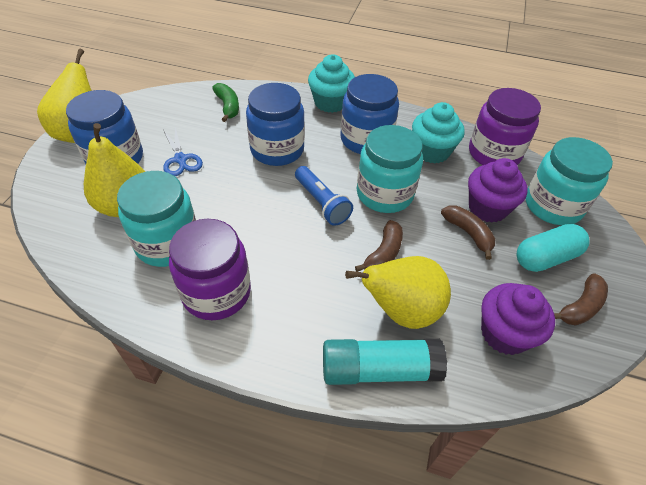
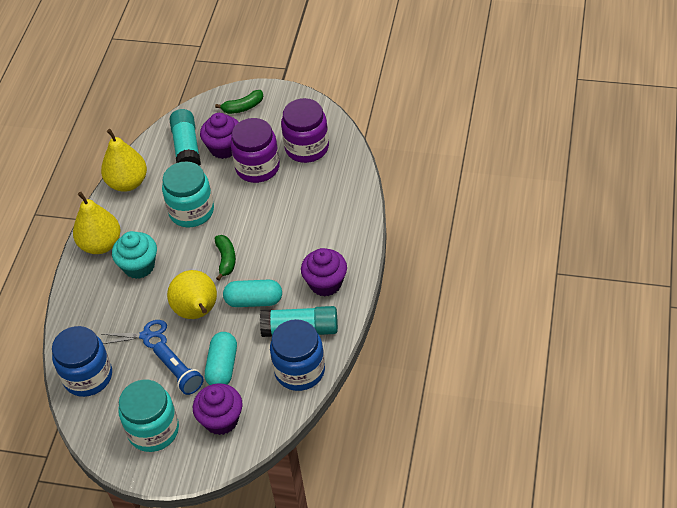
blue jar: 3 -> 2
brown banana: 3 -> 0
green banana: 1 -> 2
purple cupcake: 2 -> 3
turquoise capsule: 1 -> 2
turquoise cupcake: 2 -> 1
turquoise glue stick: 1 -> 2
turquoise jar: 3 -> 2

